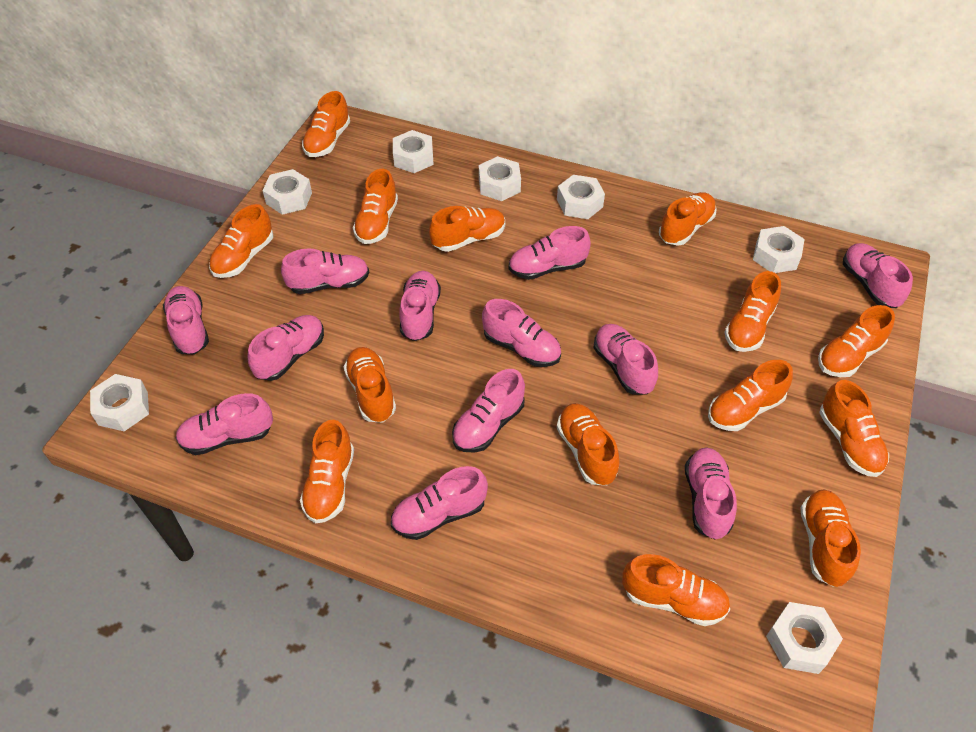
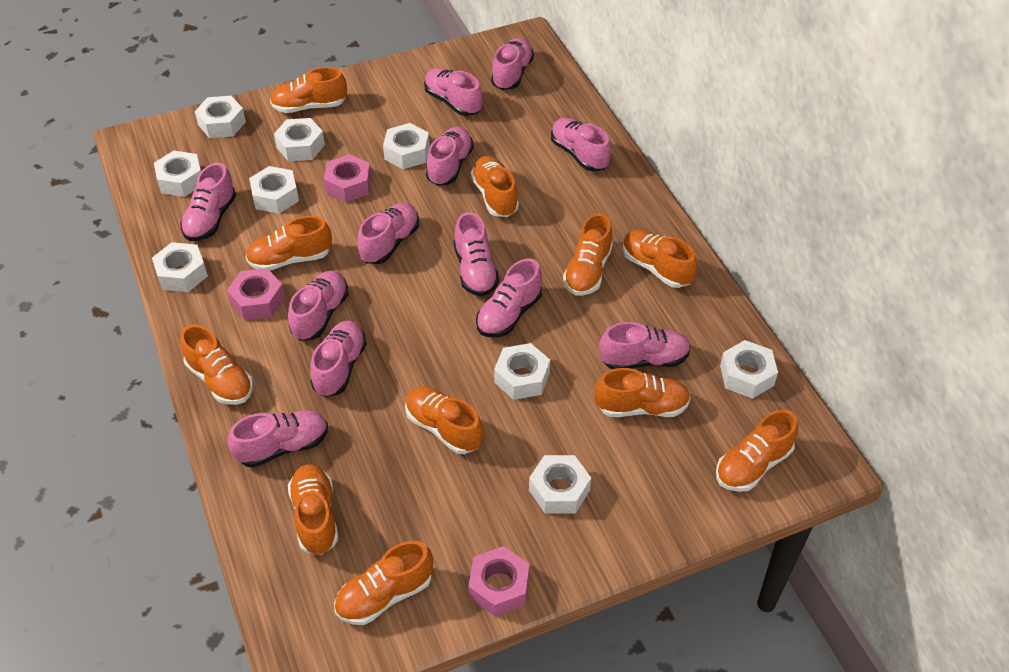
orange shoe: 14 -> 11
pink nut: 0 -> 3
white nut: 7 -> 9

